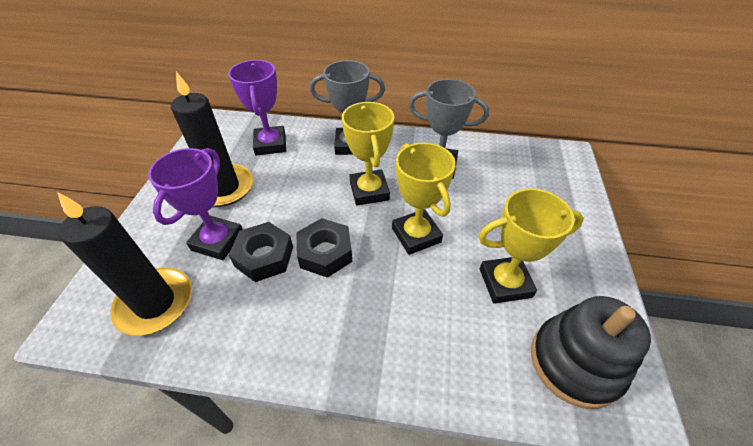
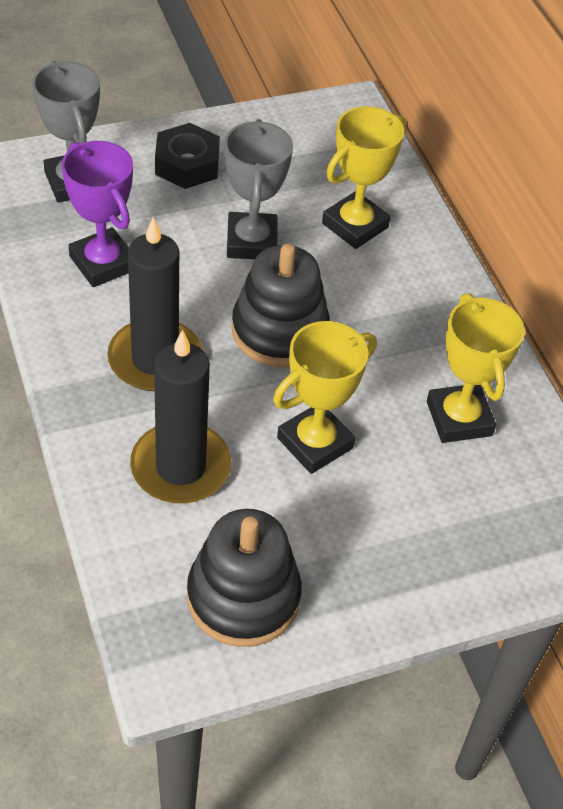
black nut: 2 -> 1
black stacking toy: 1 -> 2
purple trophy: 2 -> 1

